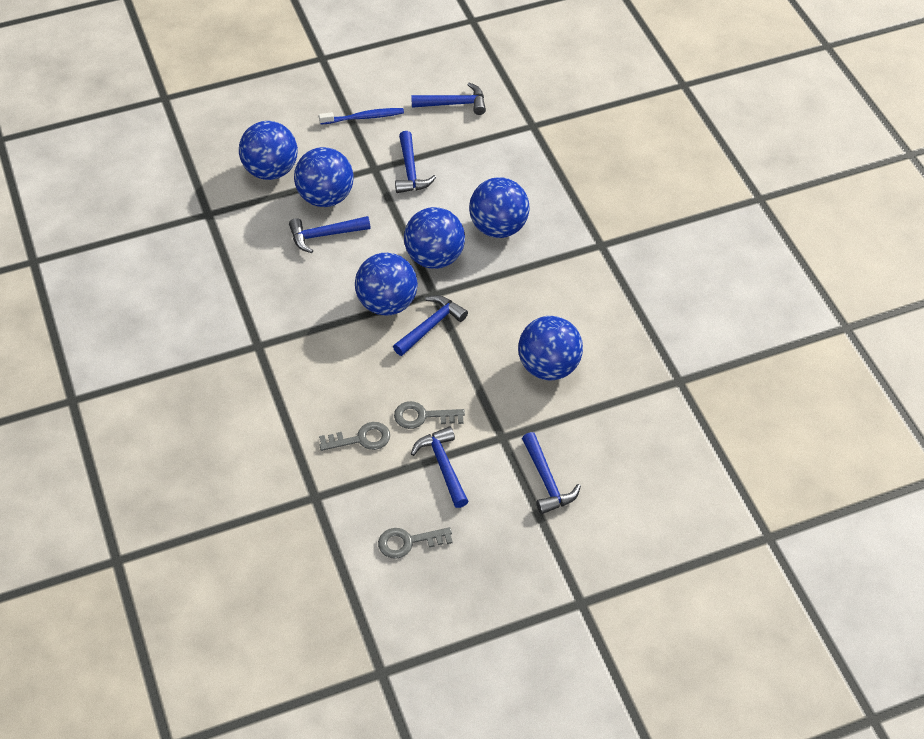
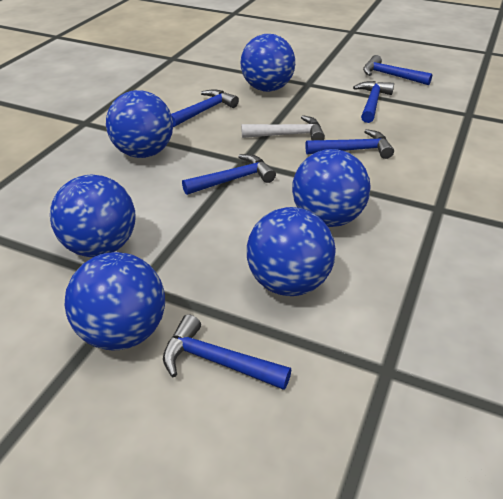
blue toothbrush: 1 -> 0
grey key: 3 -> 0
white hammer: 0 -> 1

